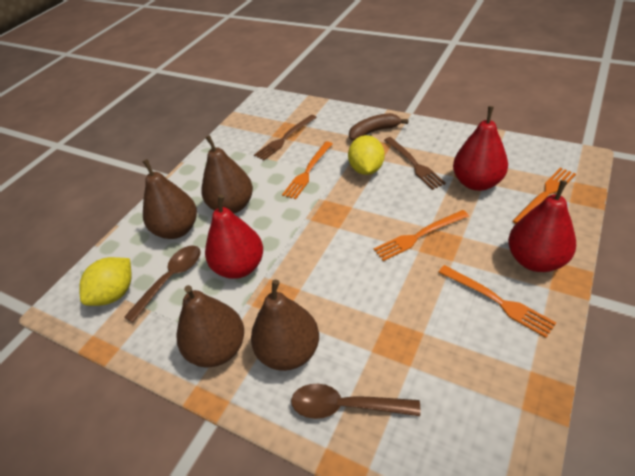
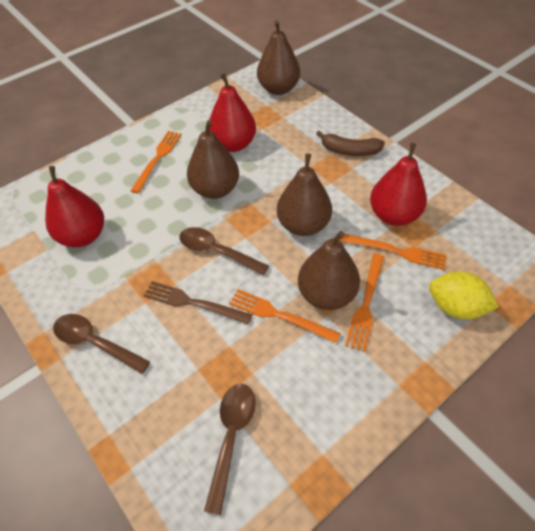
brown fork: 2 -> 1
brown spoon: 2 -> 3
yellow lemon: 2 -> 1

